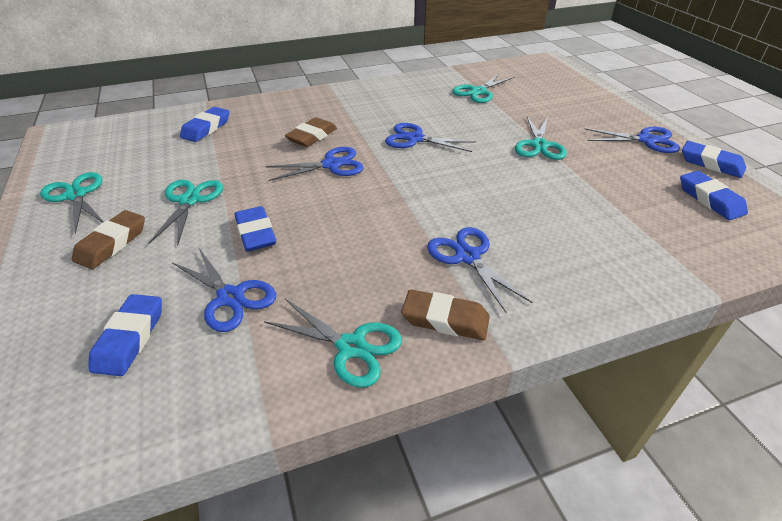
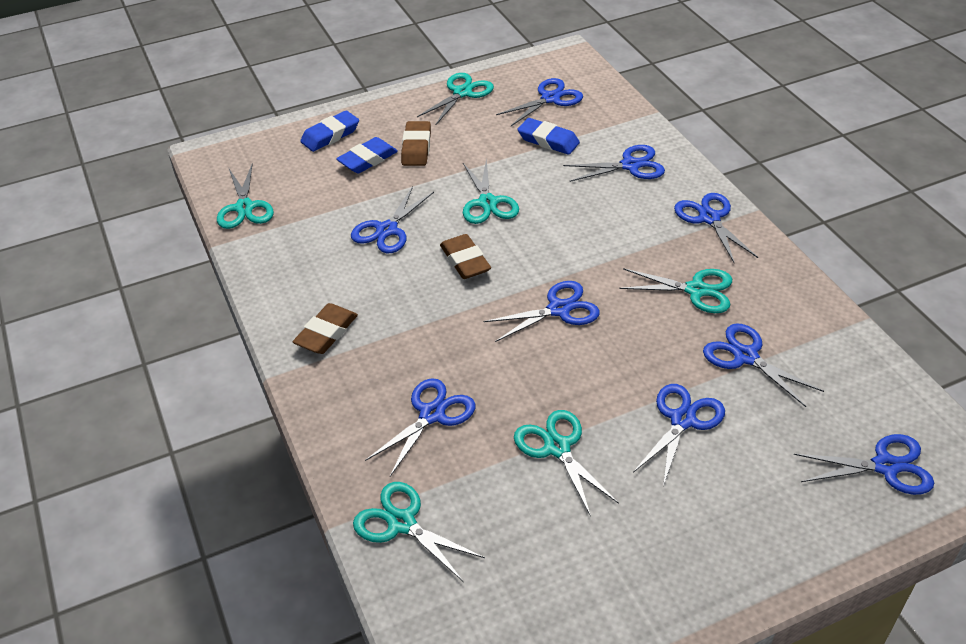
blue eraser: 5 -> 3
blue scissors: 5 -> 9
turquoise scissors: 5 -> 6

